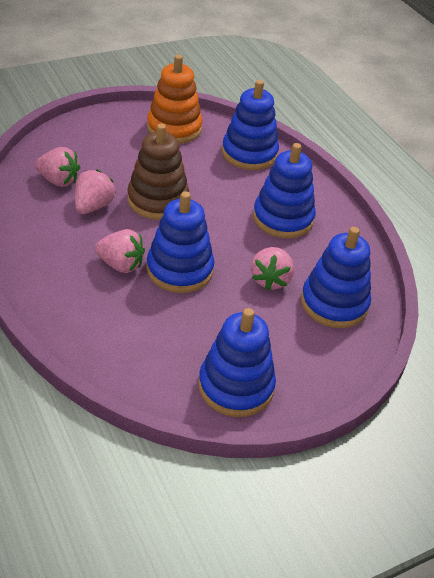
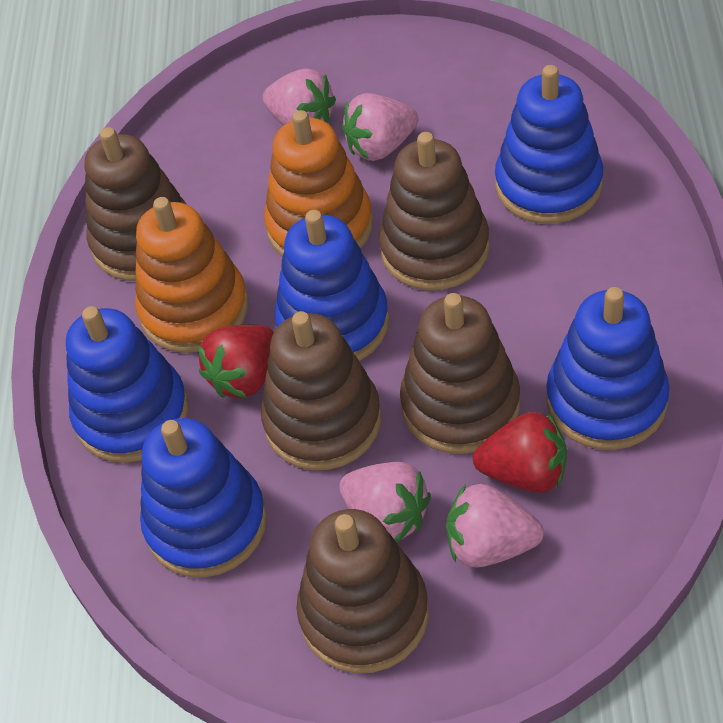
brown stacking toy: 1 -> 5
orange stacking toy: 1 -> 2
red strawberry: 0 -> 2

